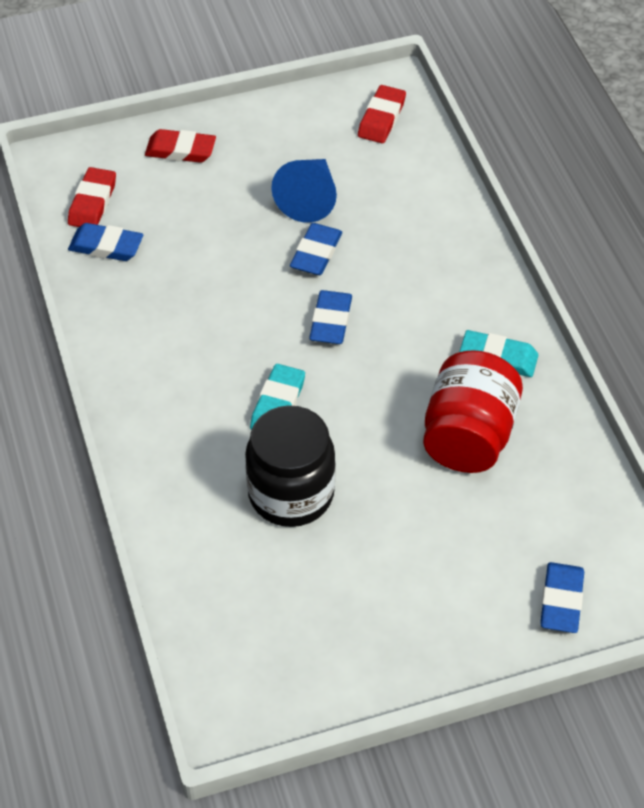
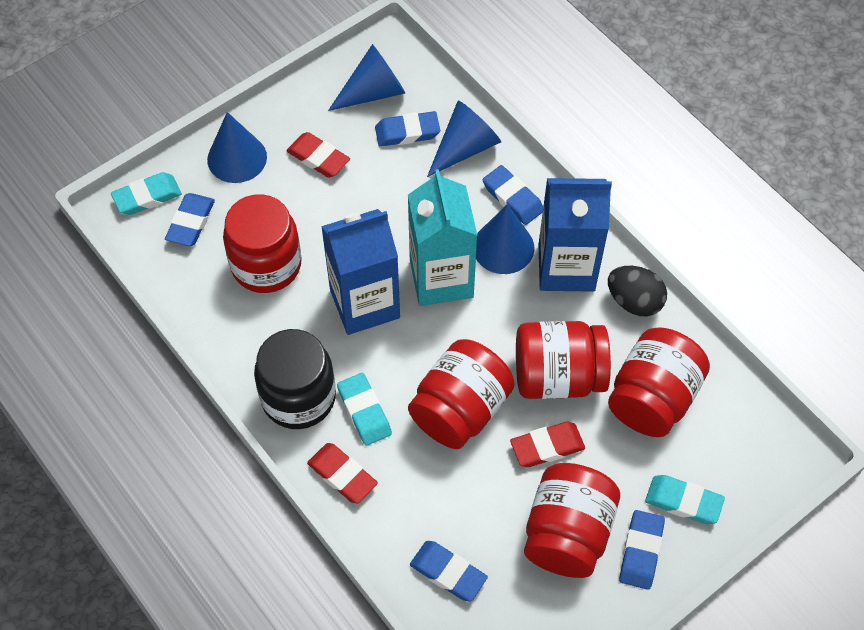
black egg: 0 -> 1
blue carton: 0 -> 2
blue cone: 1 -> 4
blue eraser: 4 -> 5
red jar: 1 -> 5
turquoise carton: 0 -> 1
turquoise eraser: 2 -> 3

